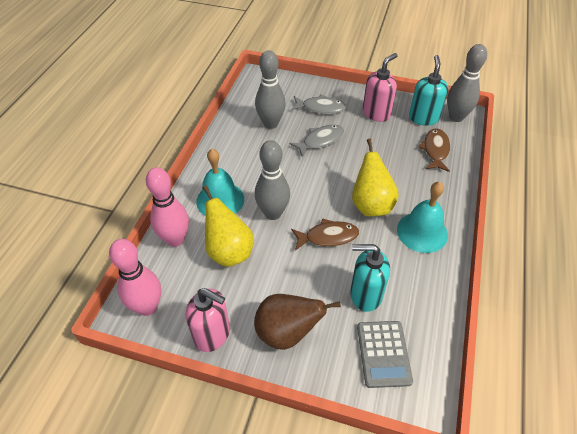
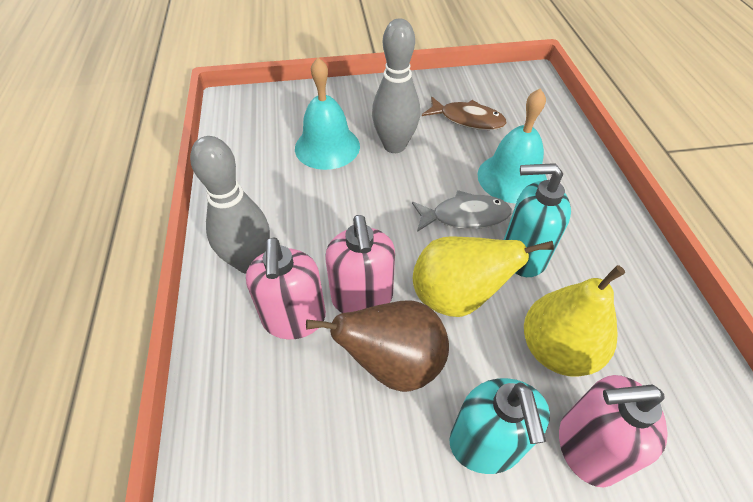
brown fish: 2 -> 1
grey bowling pin: 3 -> 2
grey calculator: 1 -> 0
grey fish: 2 -> 1
pink bowling pin: 2 -> 0
pink soap dispenser: 2 -> 3

